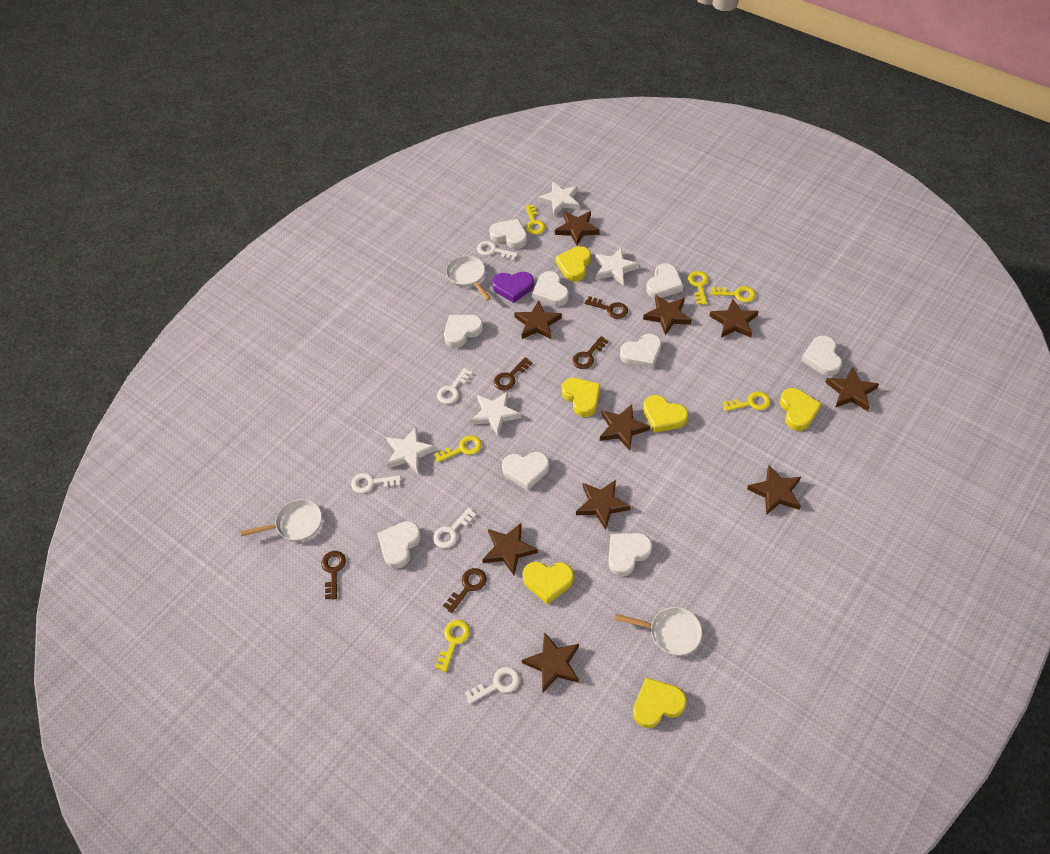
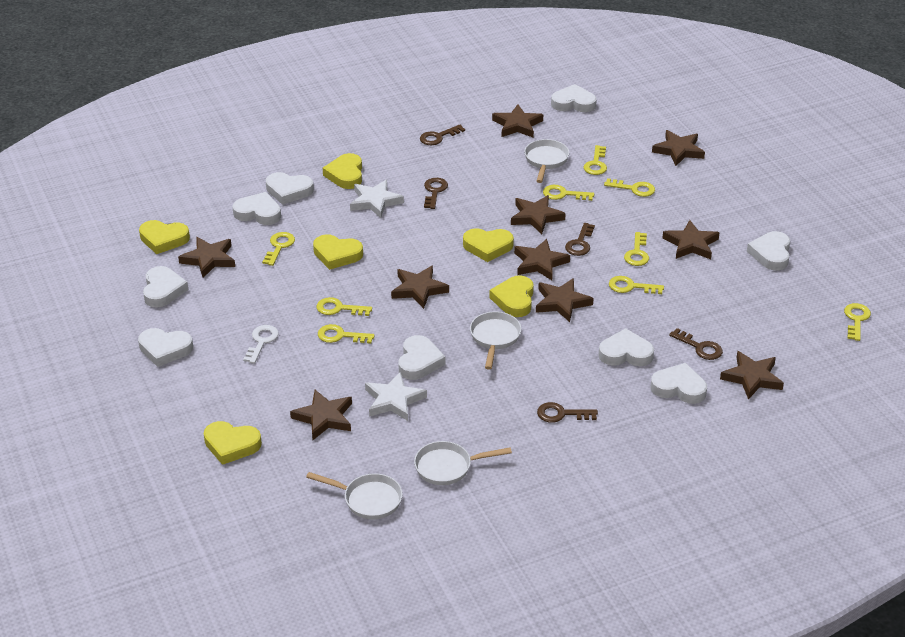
purple heart: 1 -> 0
white key: 5 -> 1
white pan: 3 -> 4
white star: 4 -> 2
yellow key: 6 -> 9

